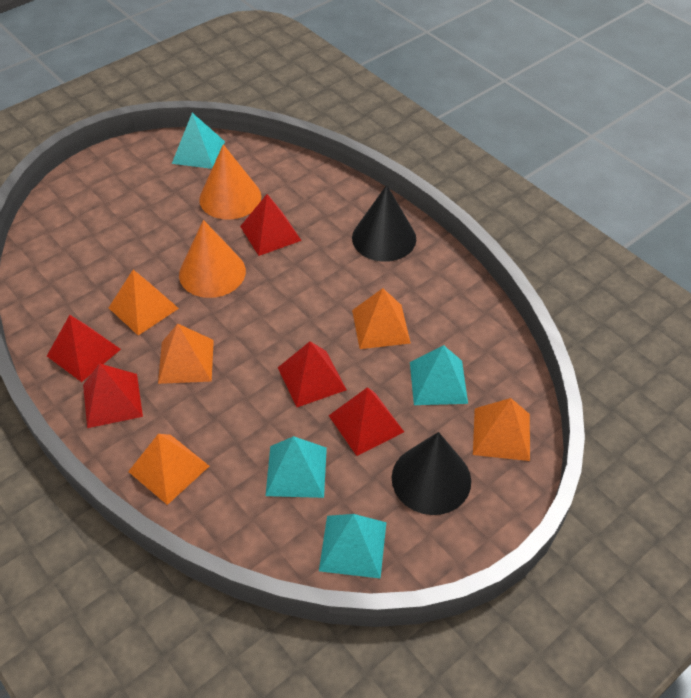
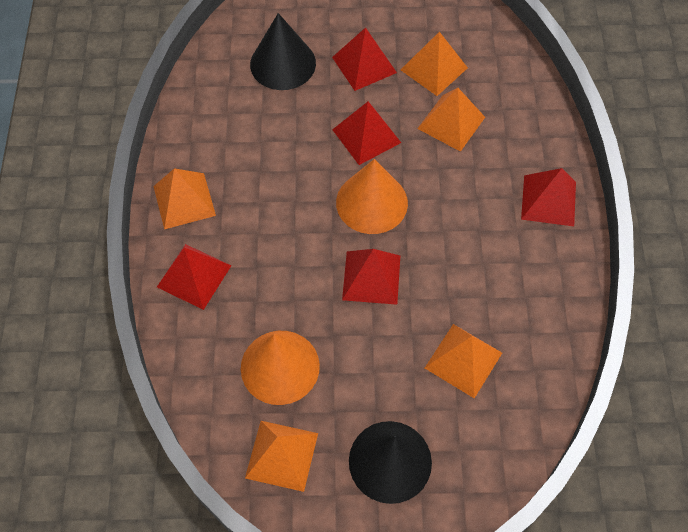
turquoise pyramid: 4 -> 0

